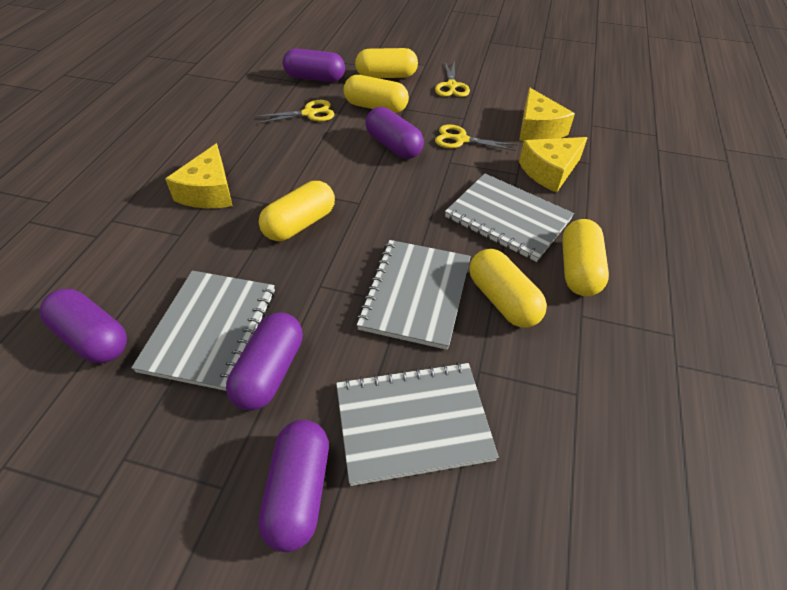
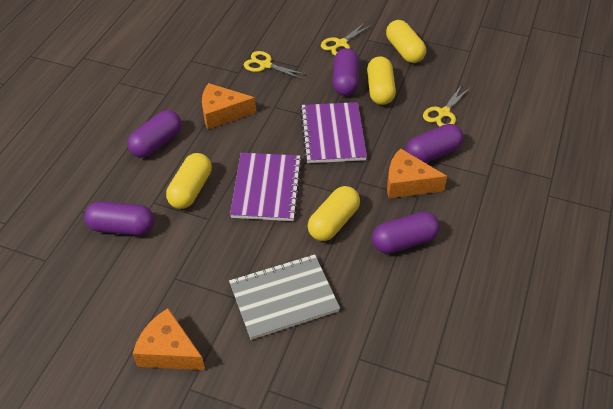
grey notebook: 4 -> 1
orange cheese: 0 -> 3
purple notebook: 0 -> 2
yellow capsule: 5 -> 4
yellow cheese: 3 -> 0

